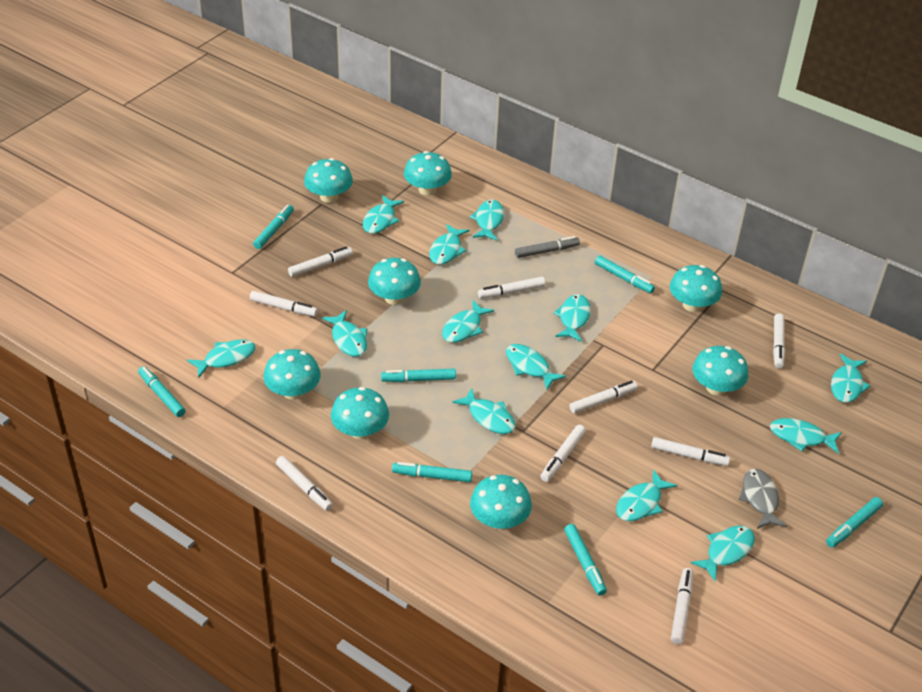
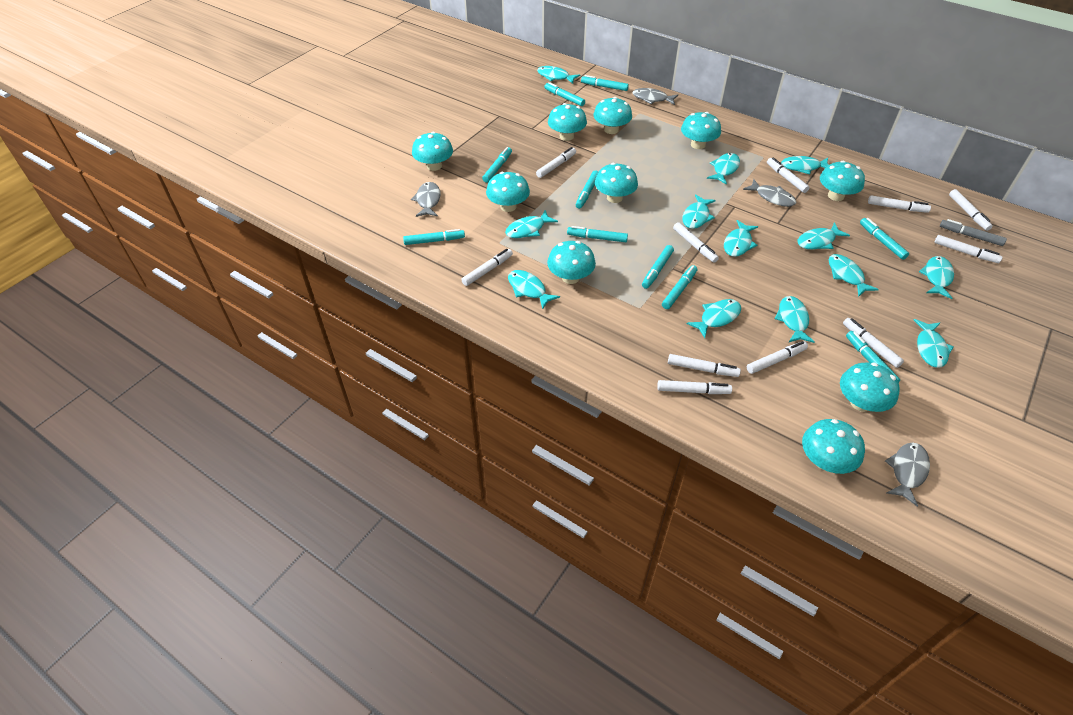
grey fish: 1 -> 4
turquoise marker: 7 -> 10
turquoise mushroom: 8 -> 10
white marker: 9 -> 11

